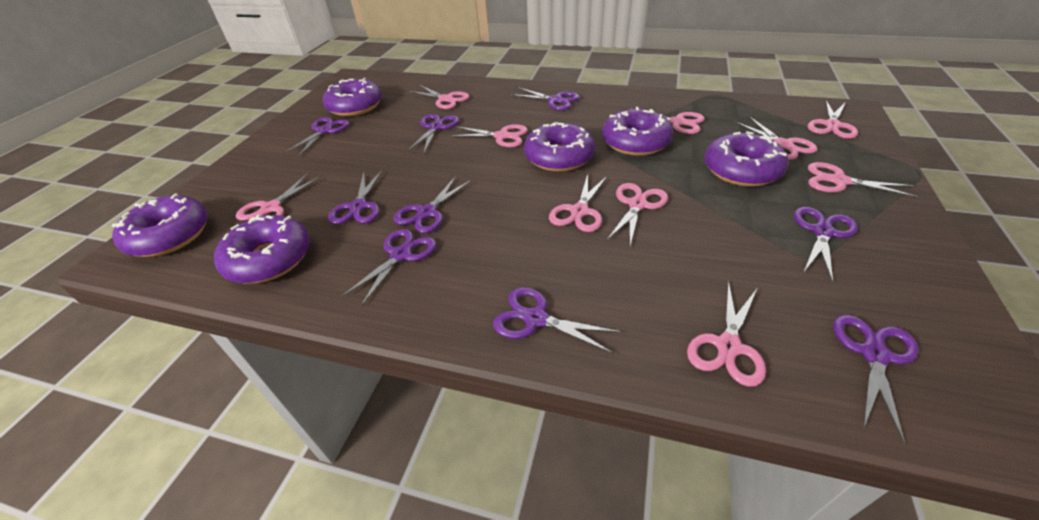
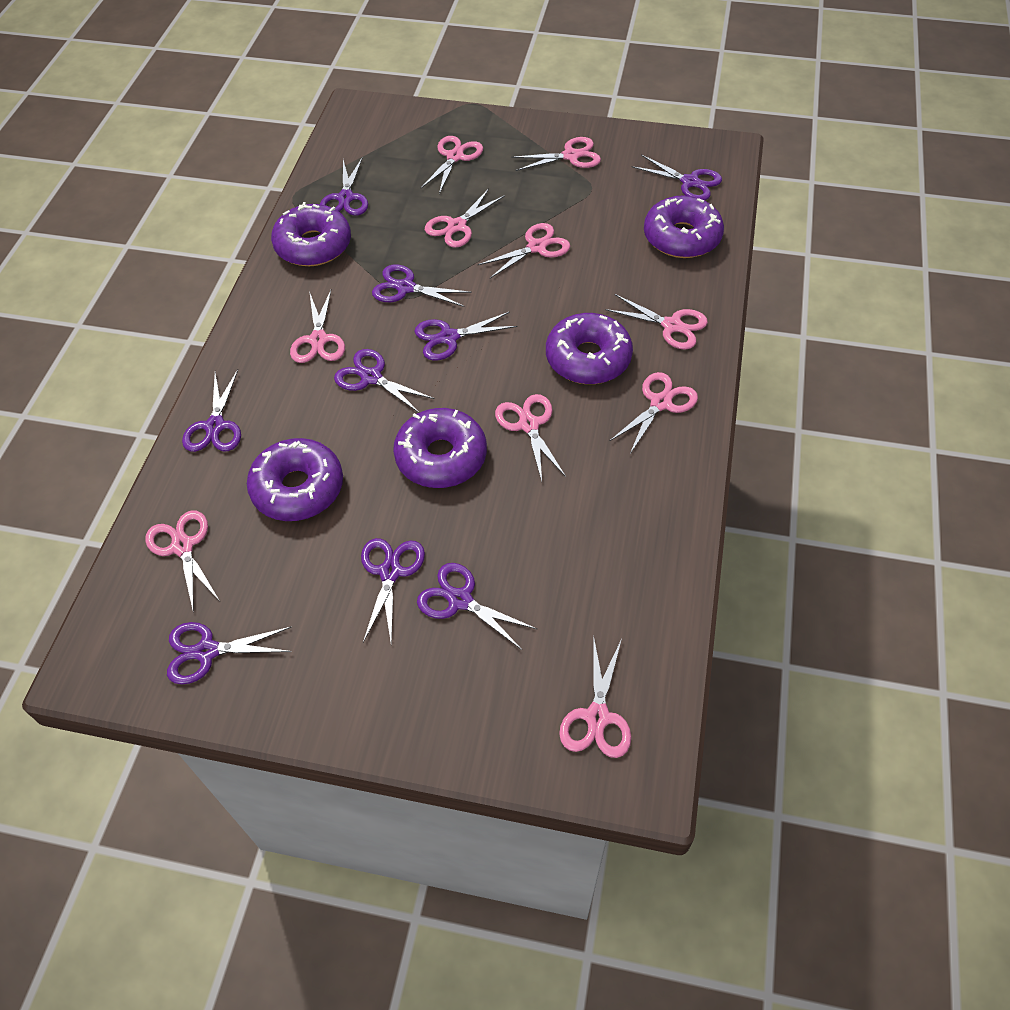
purple donut: 6 -> 5

